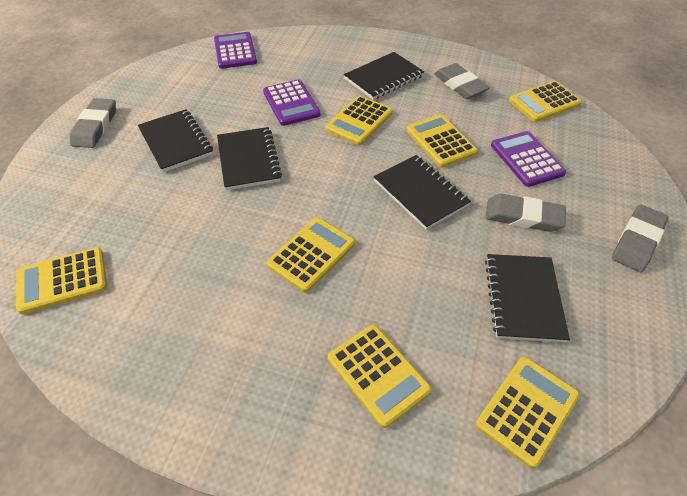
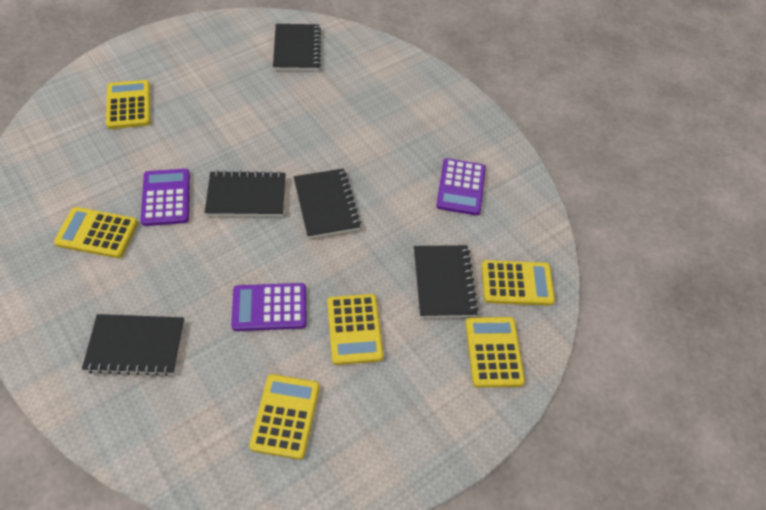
grey eraser: 4 -> 0
yellow calculator: 7 -> 6

